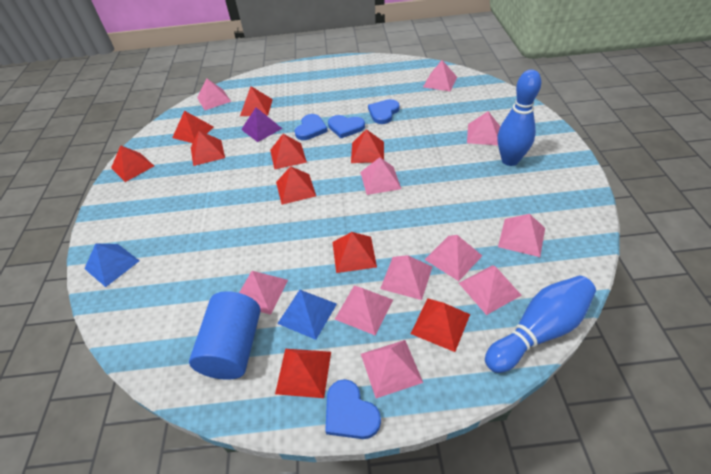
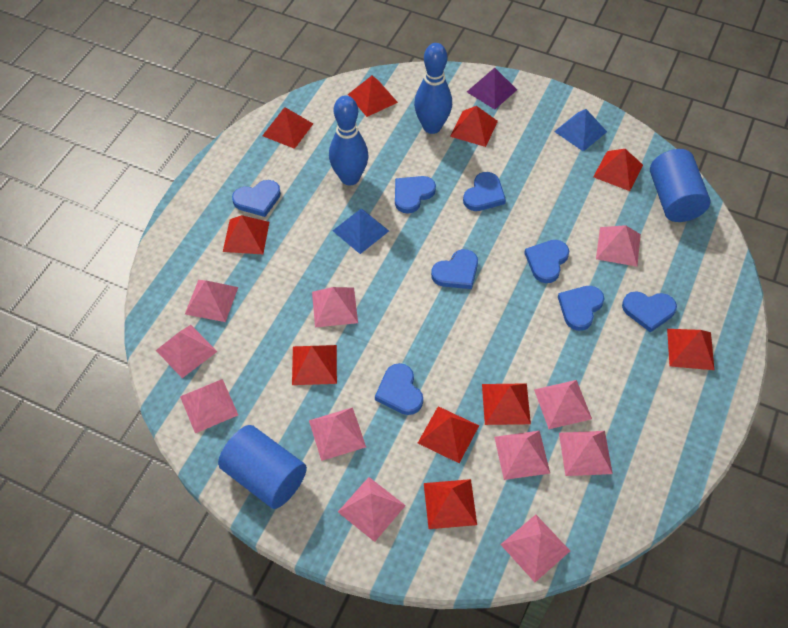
blue cylinder: 1 -> 2
blue heart: 4 -> 8

